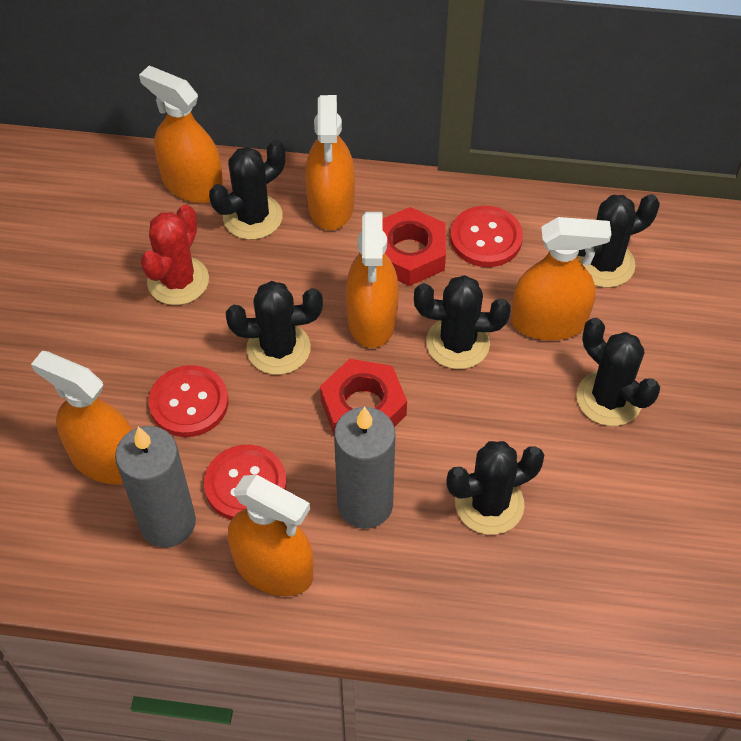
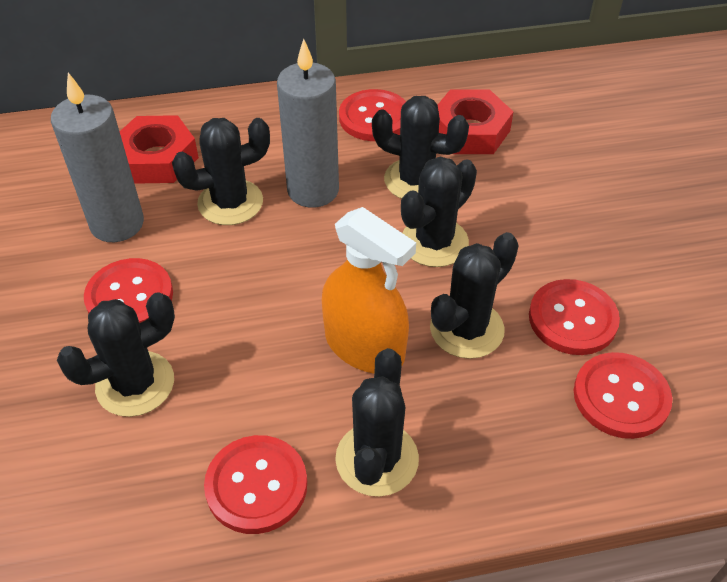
orange spray bottle: 6 -> 1
red button: 3 -> 5
red cactus: 1 -> 0

